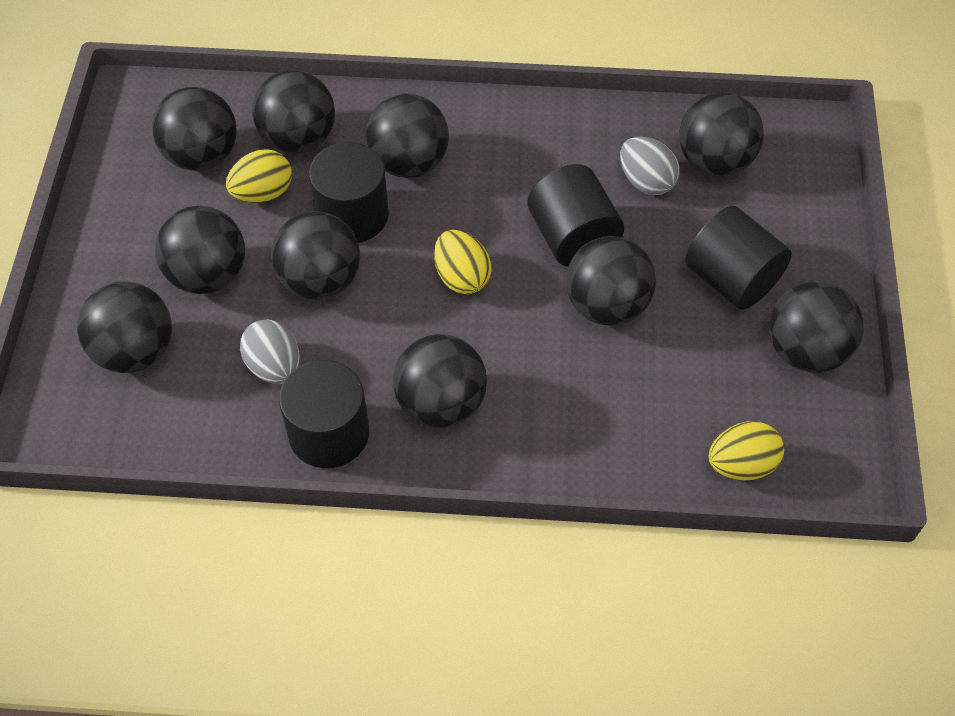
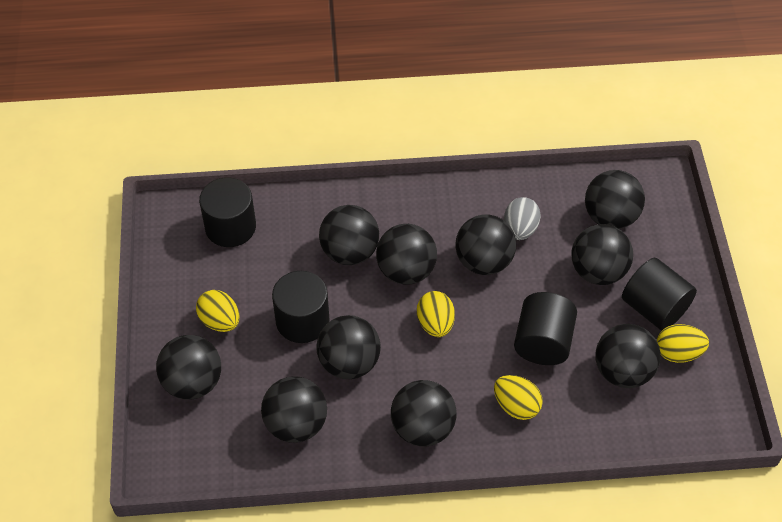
grey egg: 2 -> 1
yellow egg: 3 -> 4

